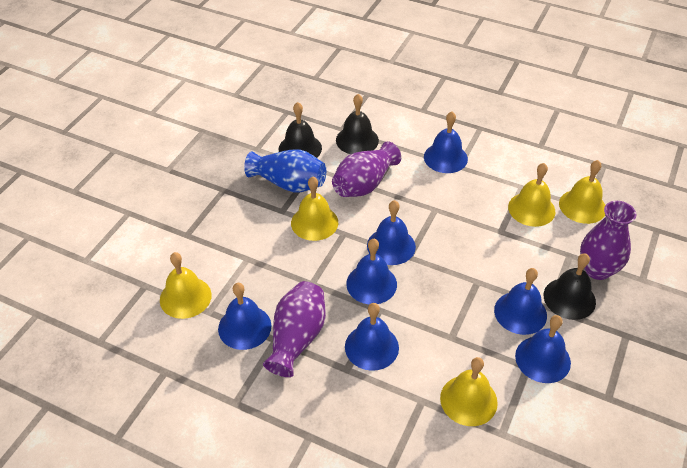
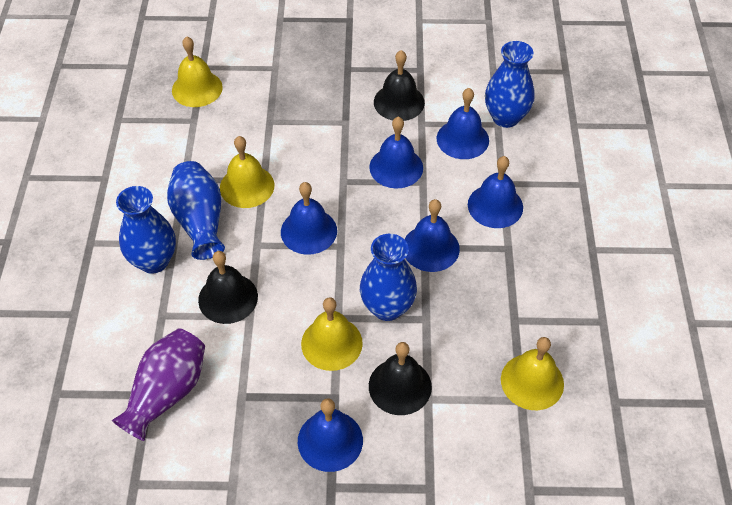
blue bell: 7 -> 6
blue vase: 1 -> 4
purple vase: 3 -> 1
yellow bell: 5 -> 4

